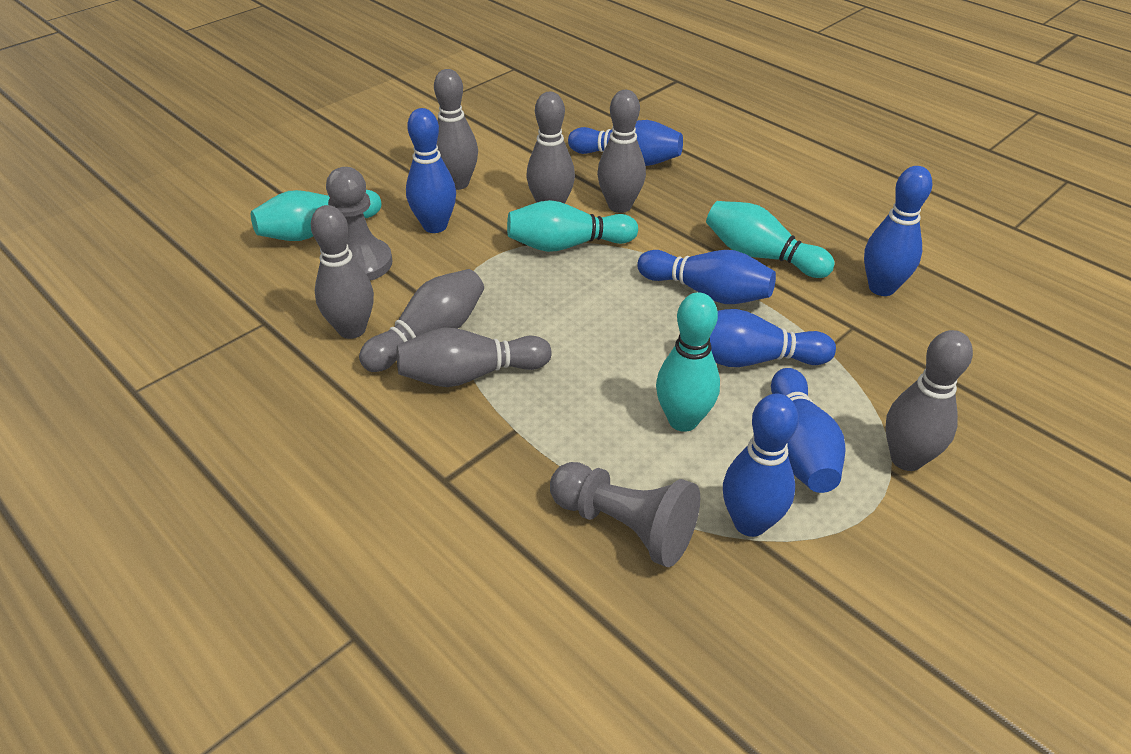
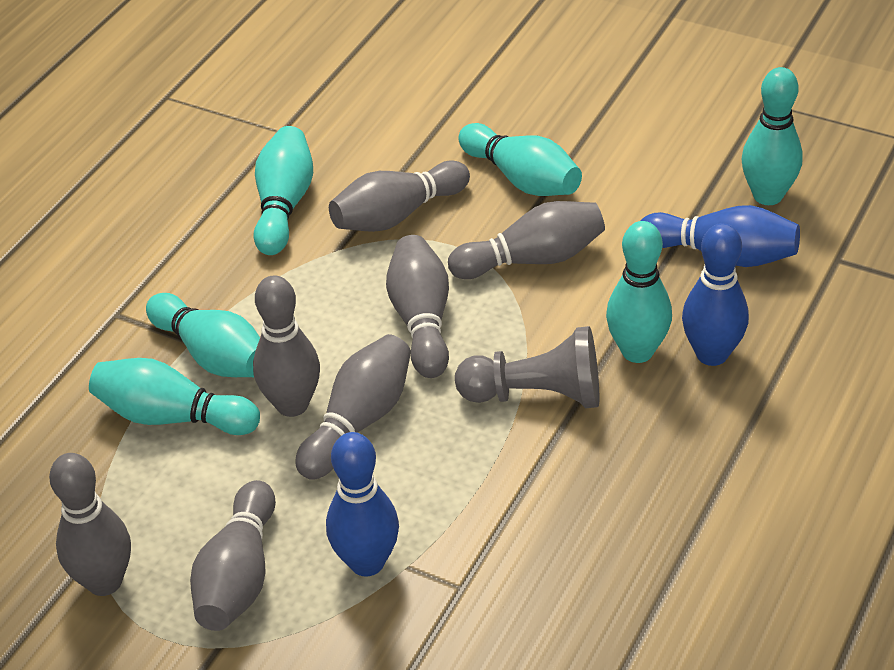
blue bowling pin: 7 -> 3
grey pawn: 2 -> 1
turquoise bowling pin: 4 -> 6

